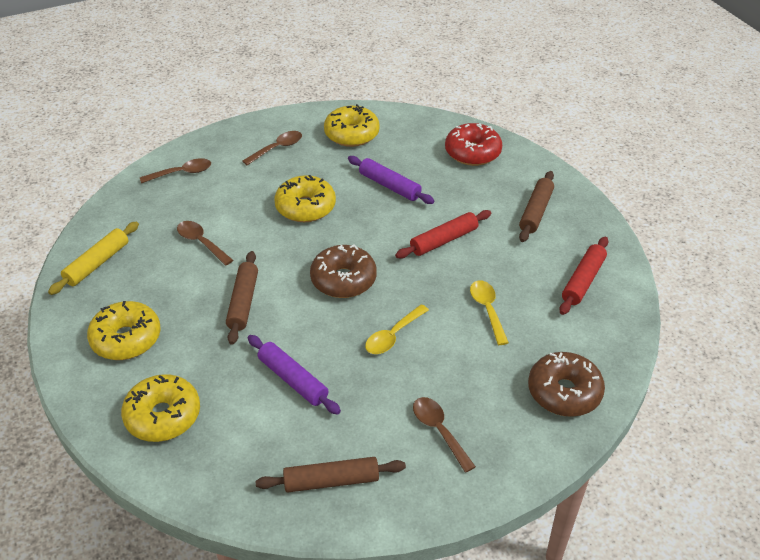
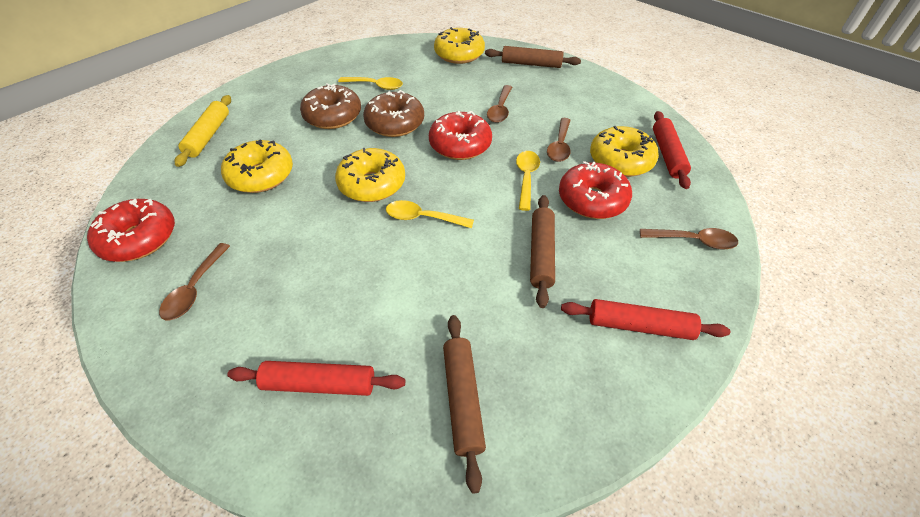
purple rolling pin: 2 -> 0
red donut: 1 -> 3
red rolling pin: 2 -> 3
yellow spoon: 2 -> 3

